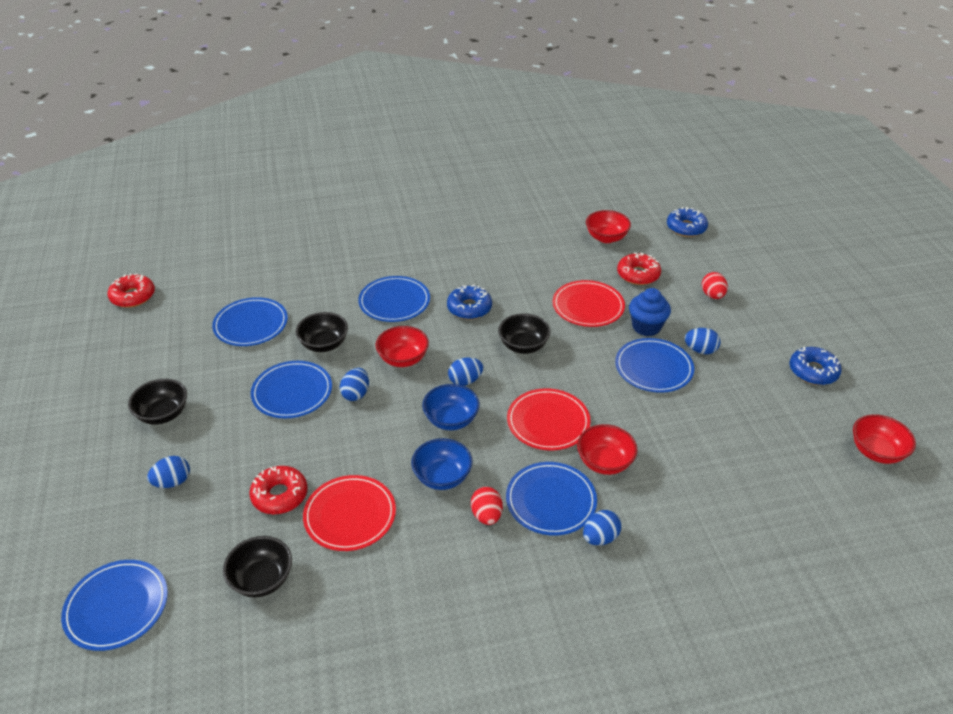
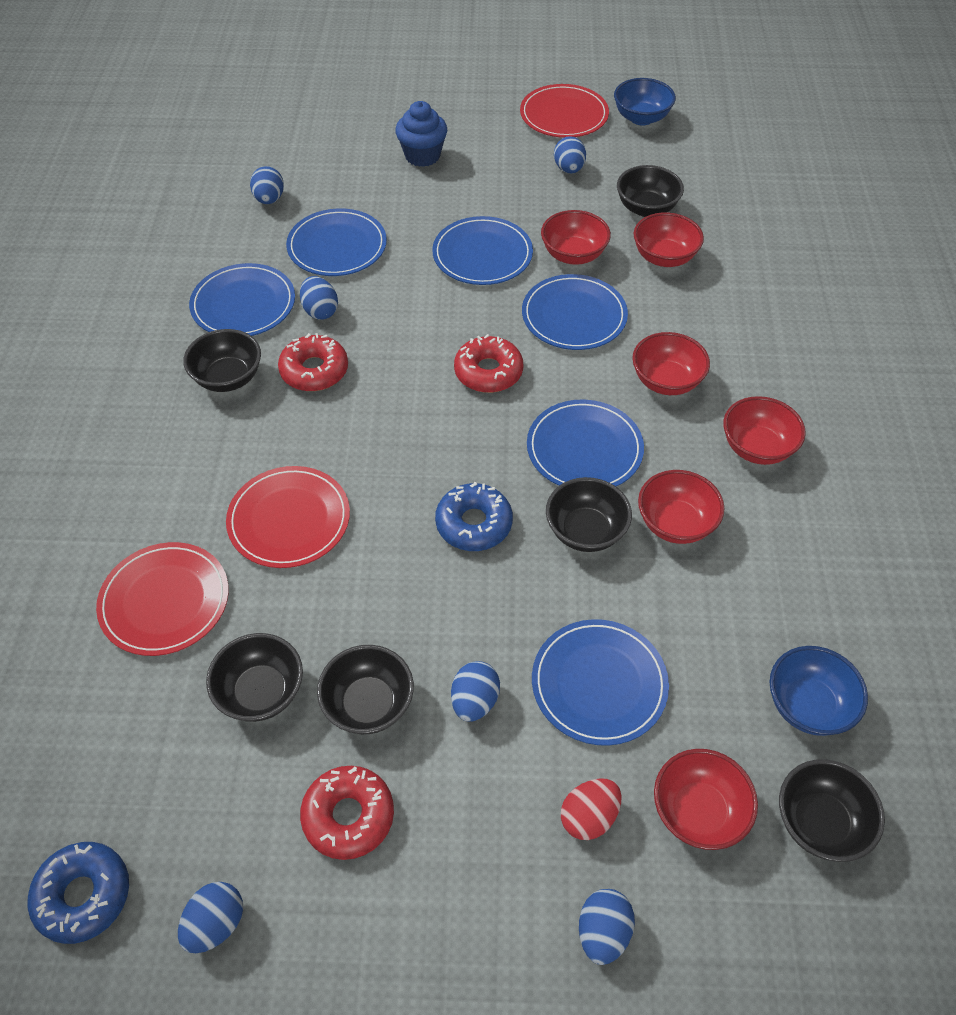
black bowl: 4 -> 6
blue donut: 3 -> 2
blue egg: 5 -> 6
red bowl: 4 -> 6
red egg: 2 -> 1

